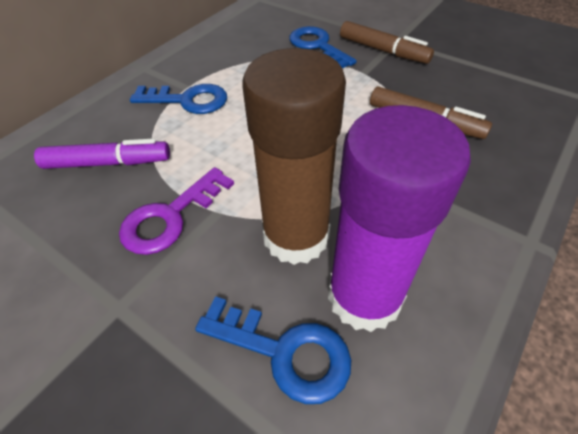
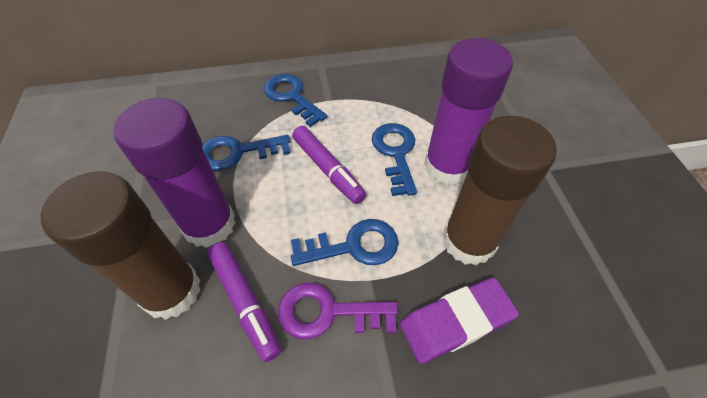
blue key: 3 -> 4
brown glue stick: 1 -> 2
brown marker: 2 -> 0
purple eraser: 0 -> 1
purple glue stick: 1 -> 2
purple marker: 1 -> 2

